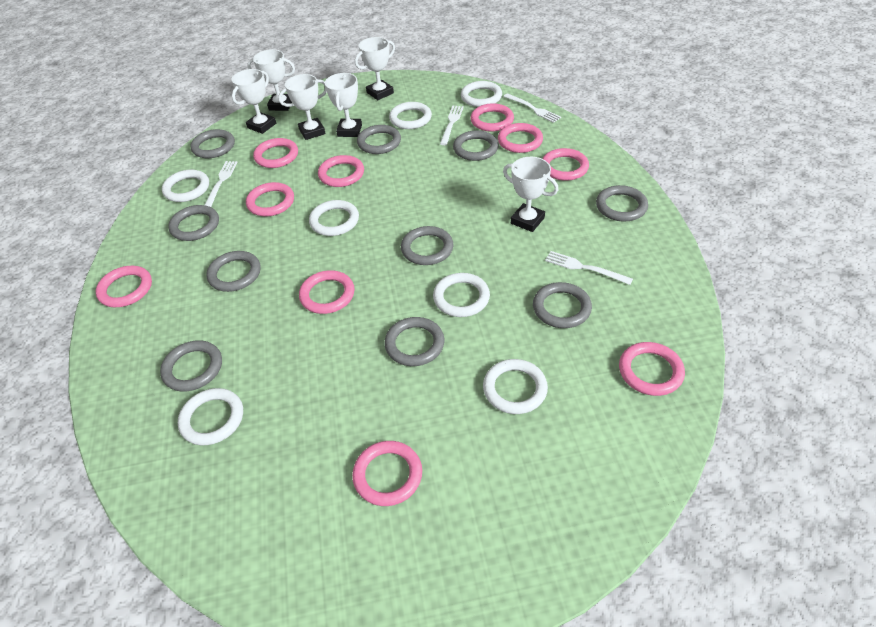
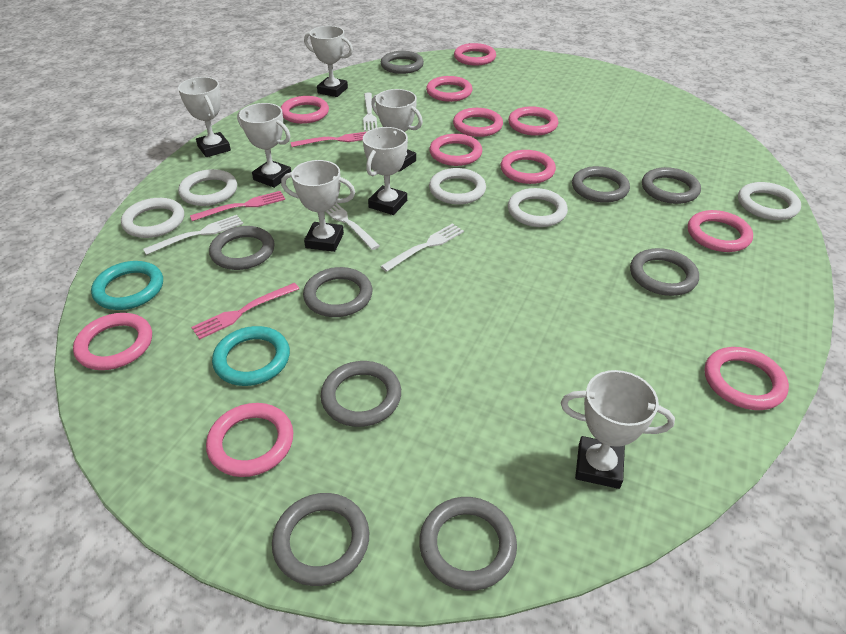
grey ring: 10 -> 9
pink fork: 0 -> 3
pink ring: 10 -> 11
turquoise ring: 0 -> 2
white ring: 7 -> 5
white trophy: 6 -> 7

